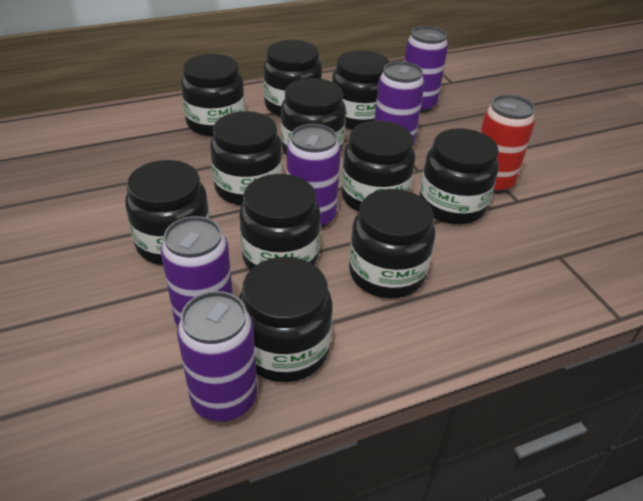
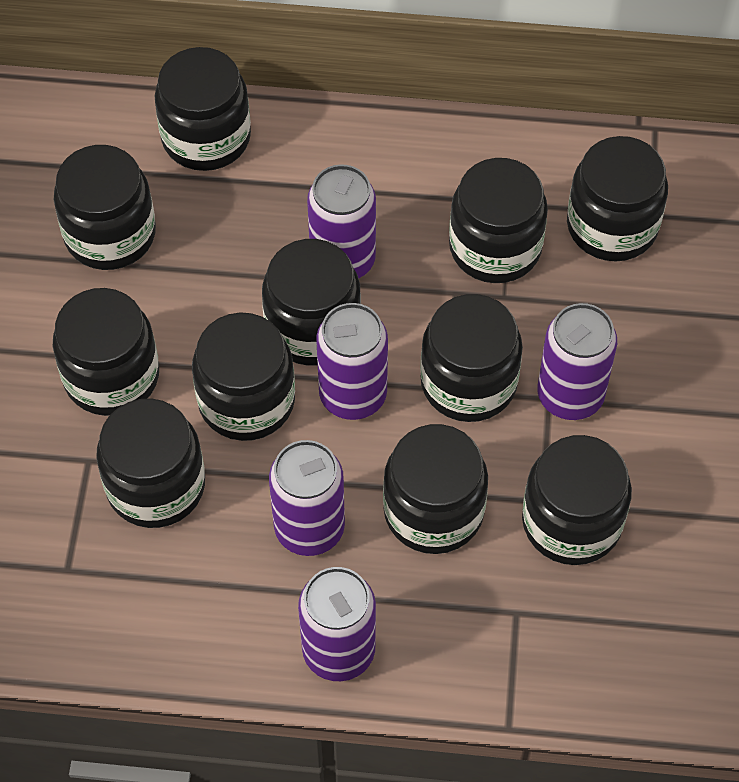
red can: 1 -> 0

